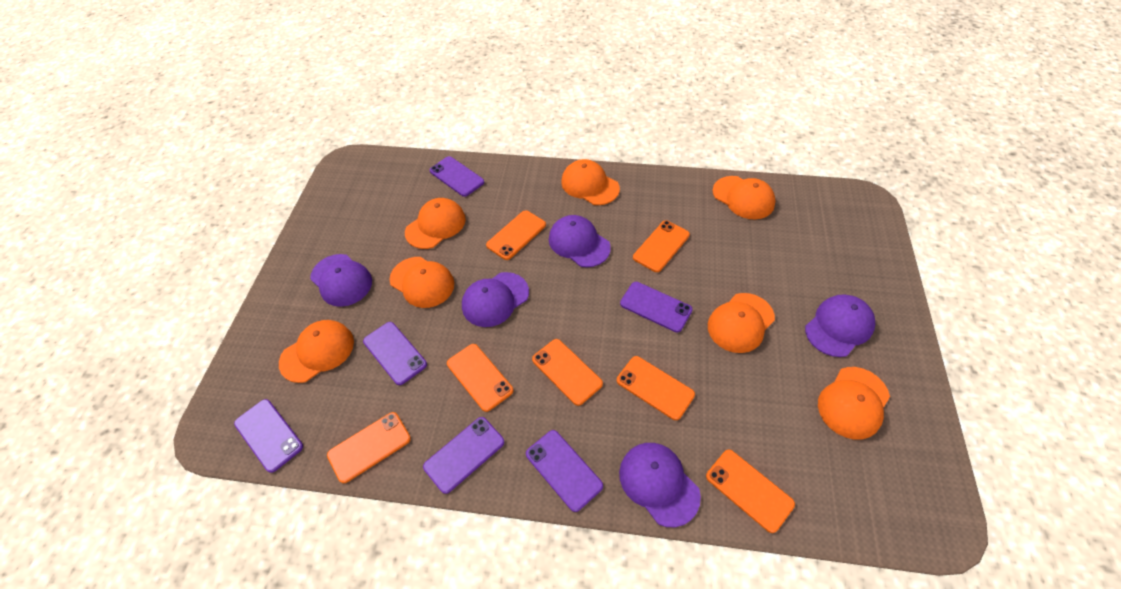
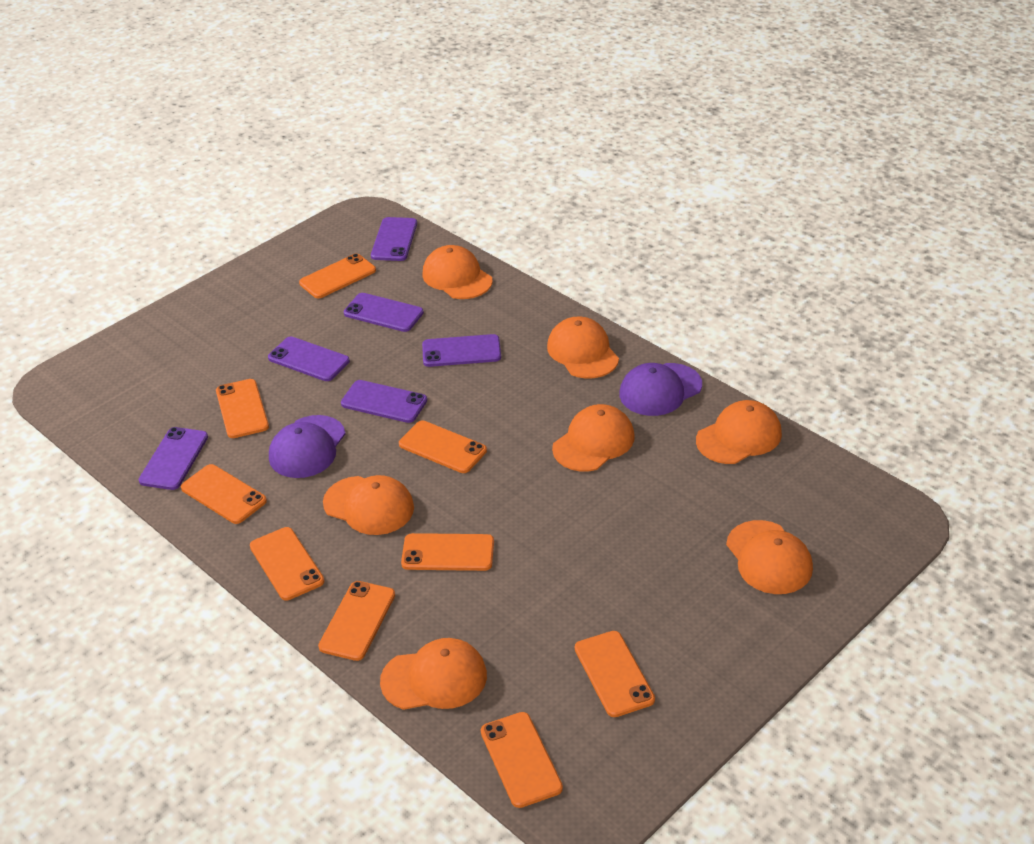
orange phone: 7 -> 9
purple cap: 5 -> 2

